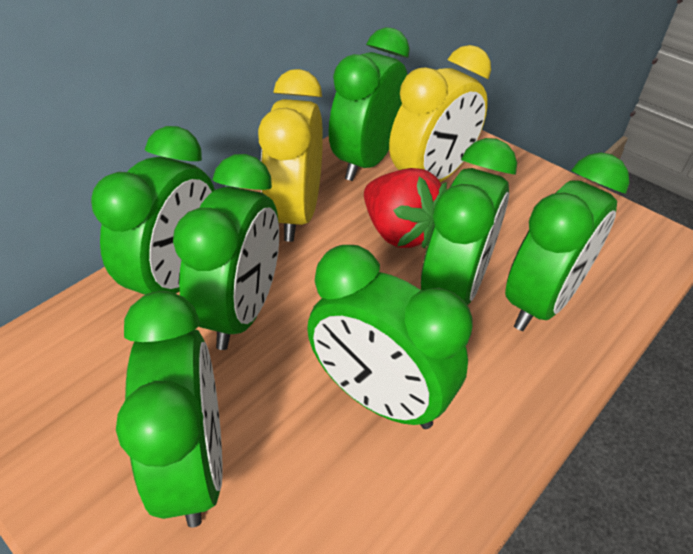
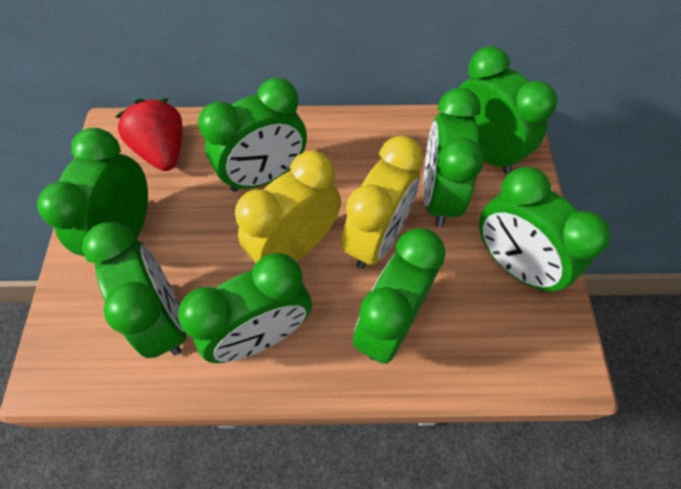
green clock: 7 -> 8

